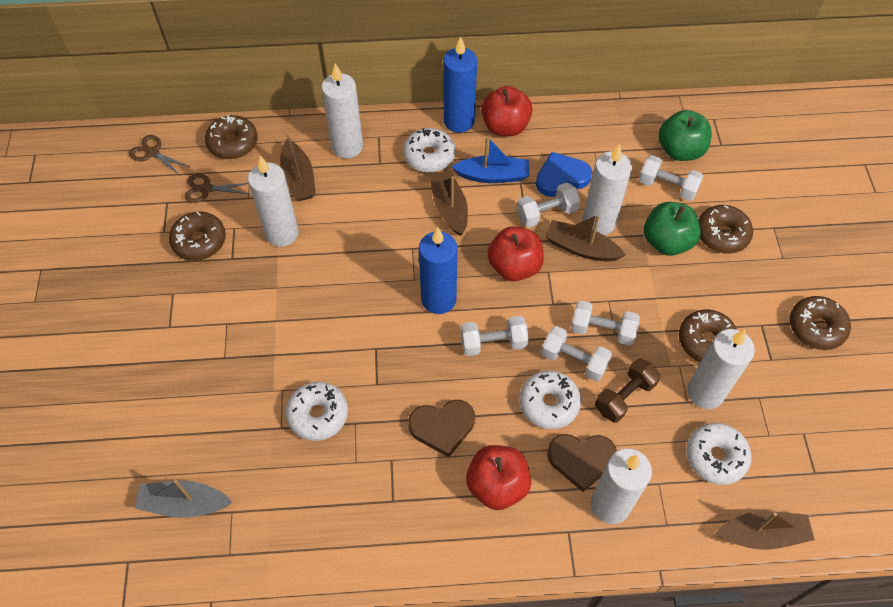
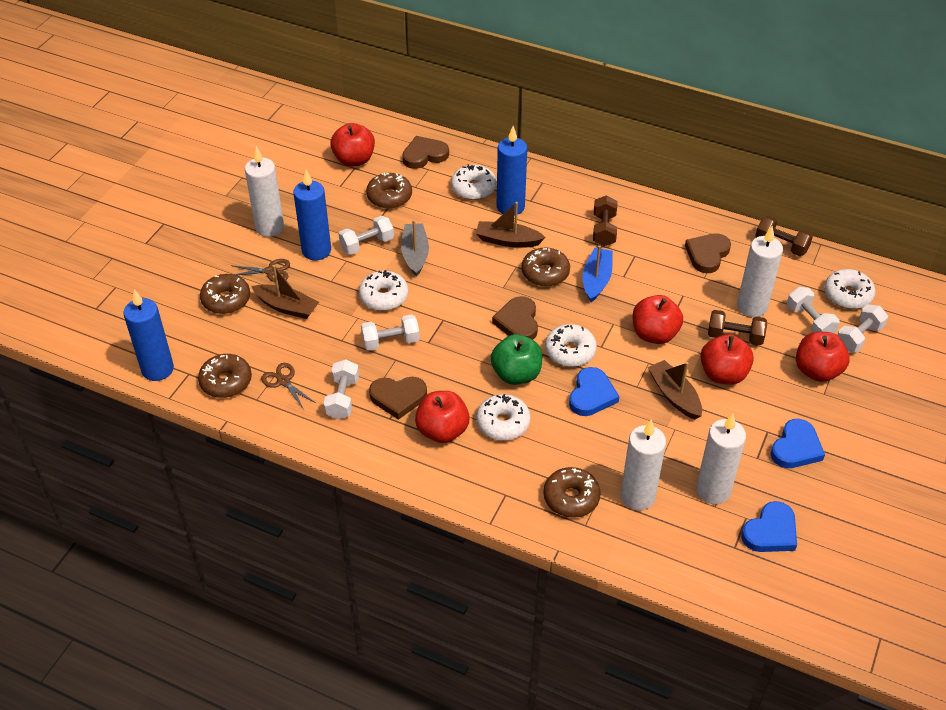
blue candle: 2 -> 3
blue heart: 1 -> 3
brown boat: 4 -> 3
brown dumbbell: 1 -> 3
brown heart: 2 -> 4
green apple: 2 -> 1
red apple: 3 -> 5
white candle: 5 -> 4
white donut: 4 -> 5

